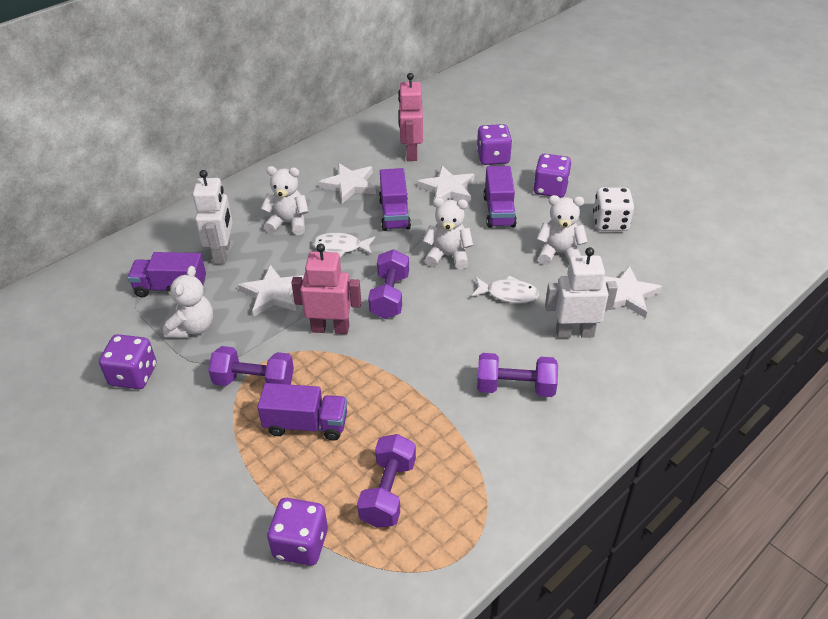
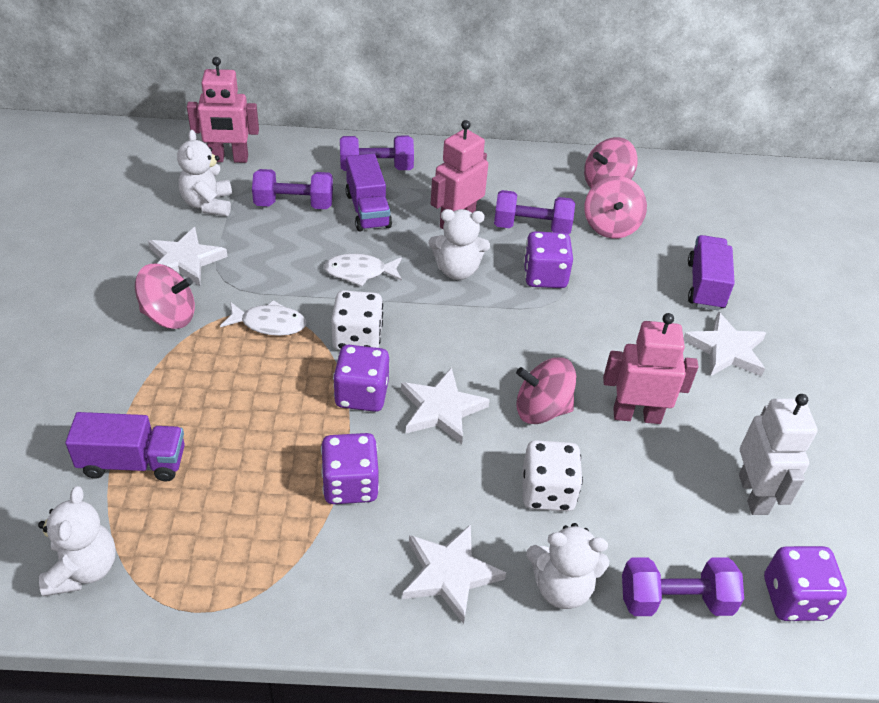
pink robot: 2 -> 3
pink spinning top: 0 -> 4
purple truck: 4 -> 3
white dice: 1 -> 2
white robot: 2 -> 1

